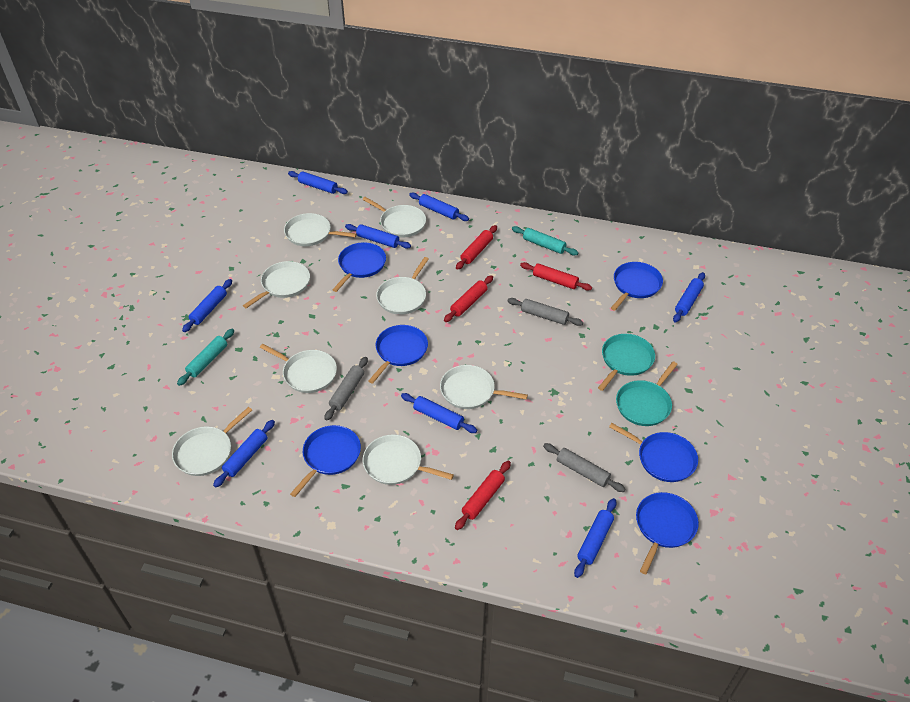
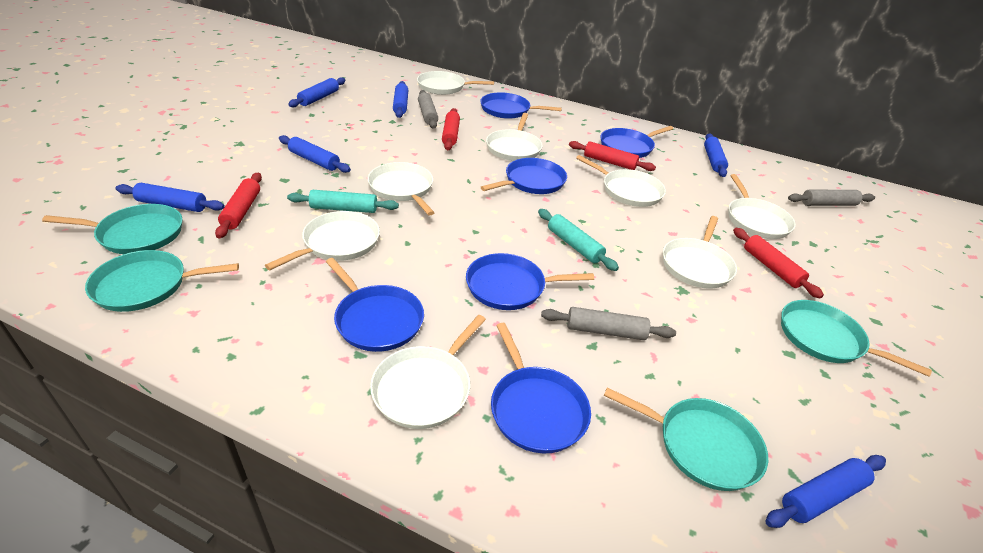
blue rolling pin: 8 -> 6
turquoise pan: 2 -> 4

